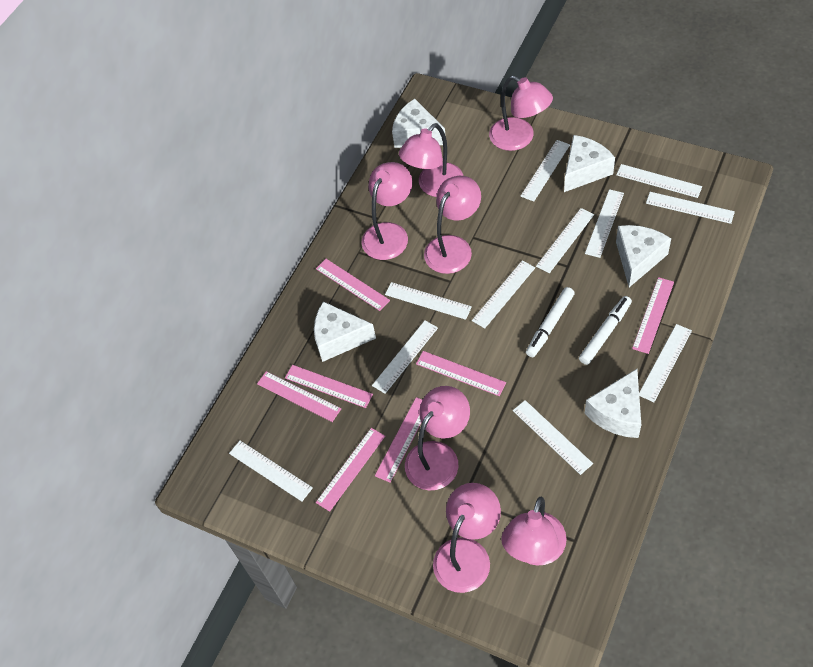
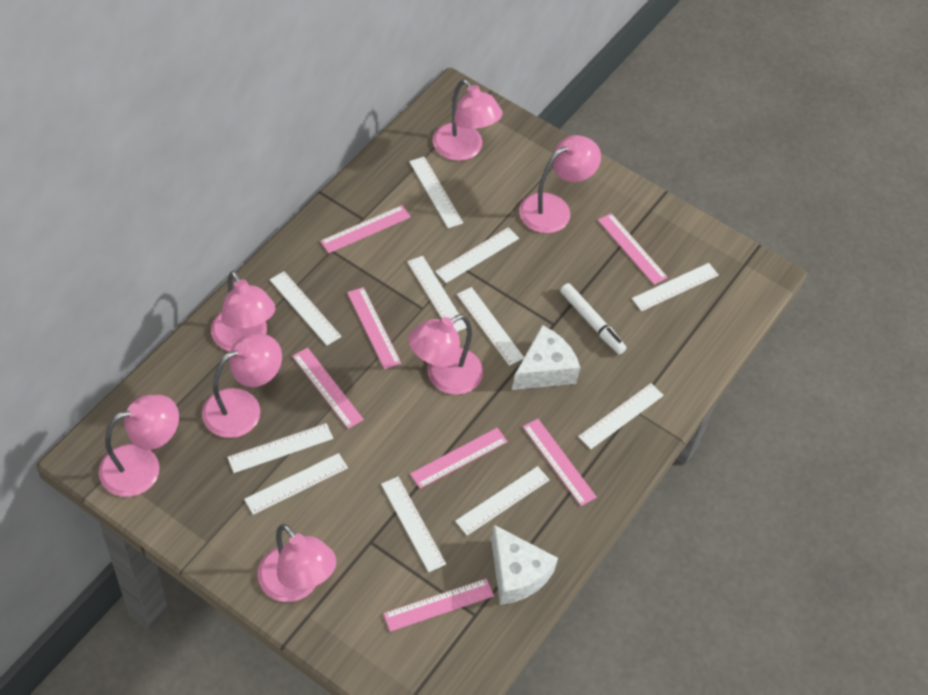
white cheese: 5 -> 2
white marker: 2 -> 1

